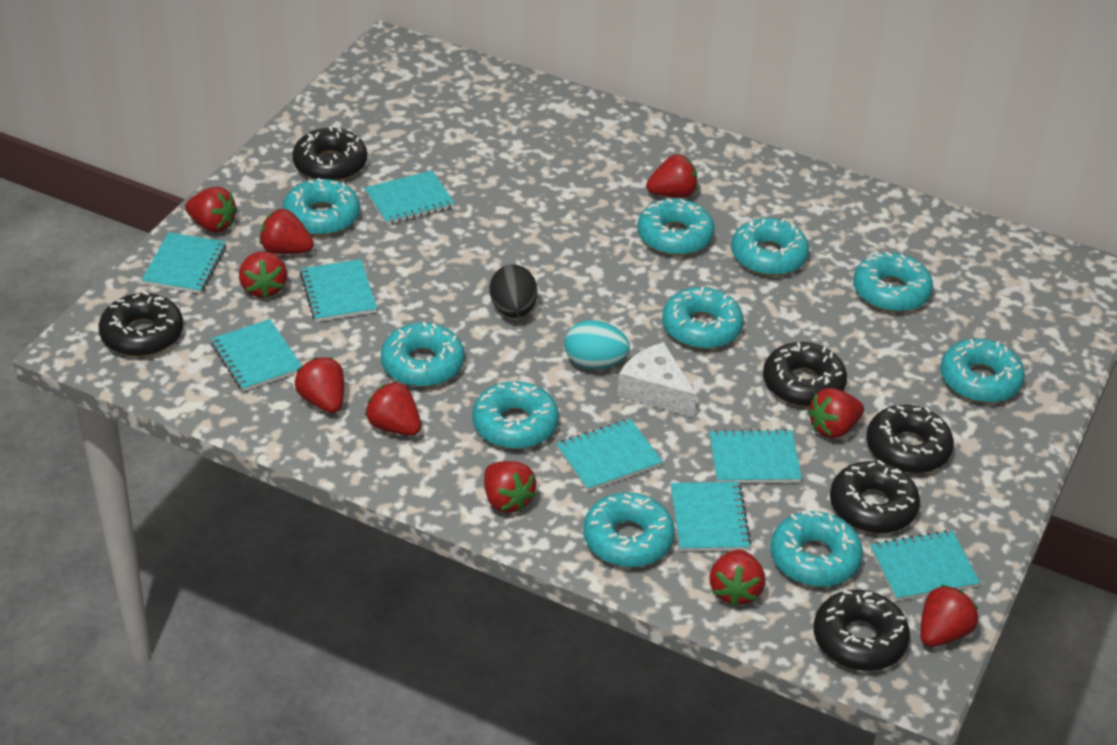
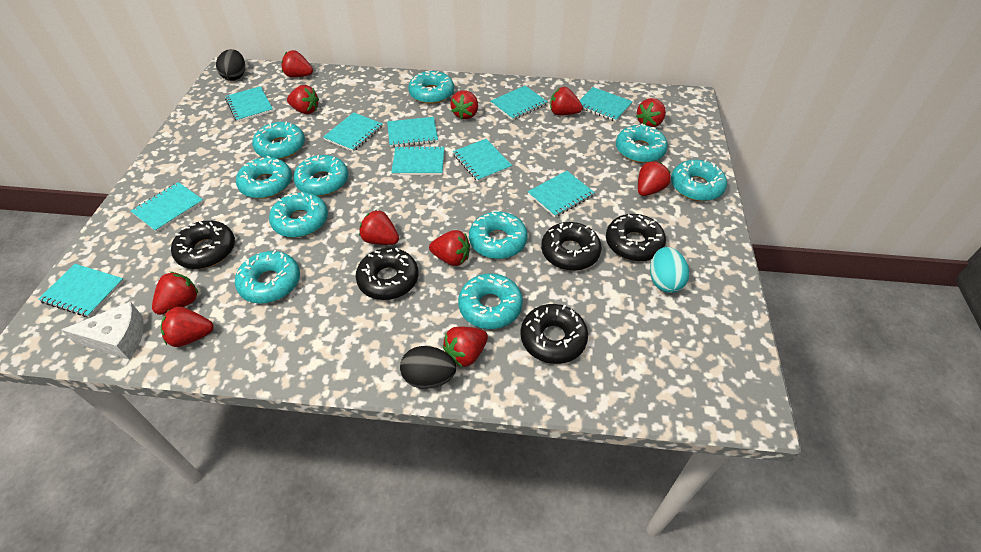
black donut: 6 -> 5
black egg: 1 -> 2
red strawberry: 10 -> 11
turquoise notebook: 8 -> 10

